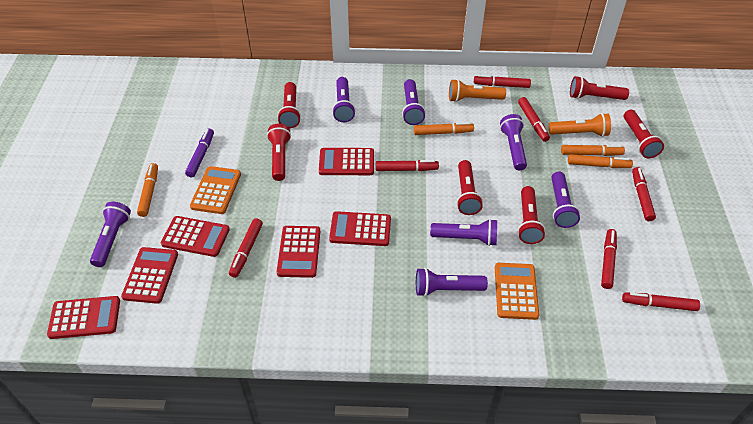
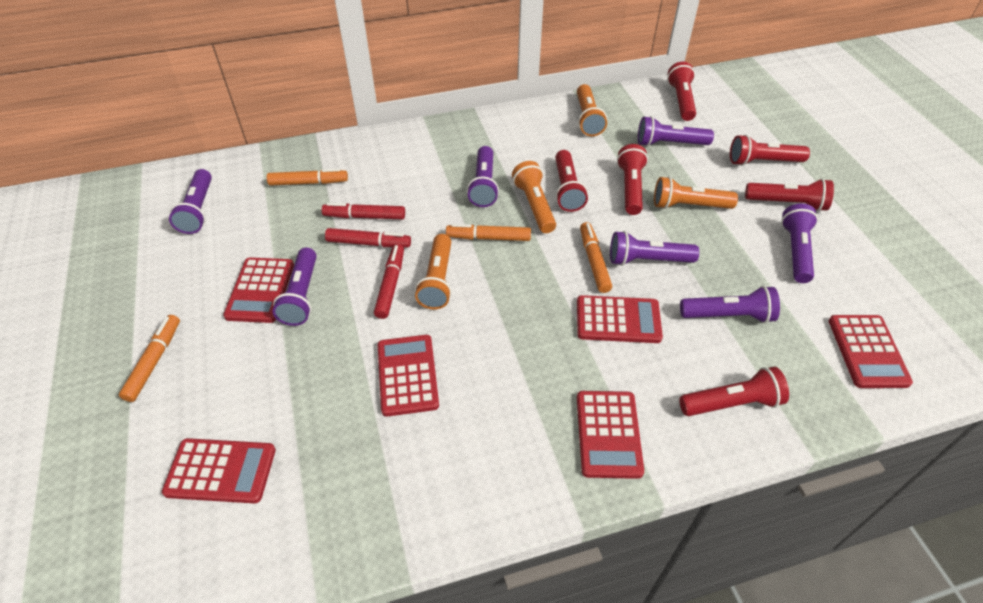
orange calculator: 2 -> 0
orange flashlight: 2 -> 4
purple marker: 1 -> 0
red marker: 7 -> 3

